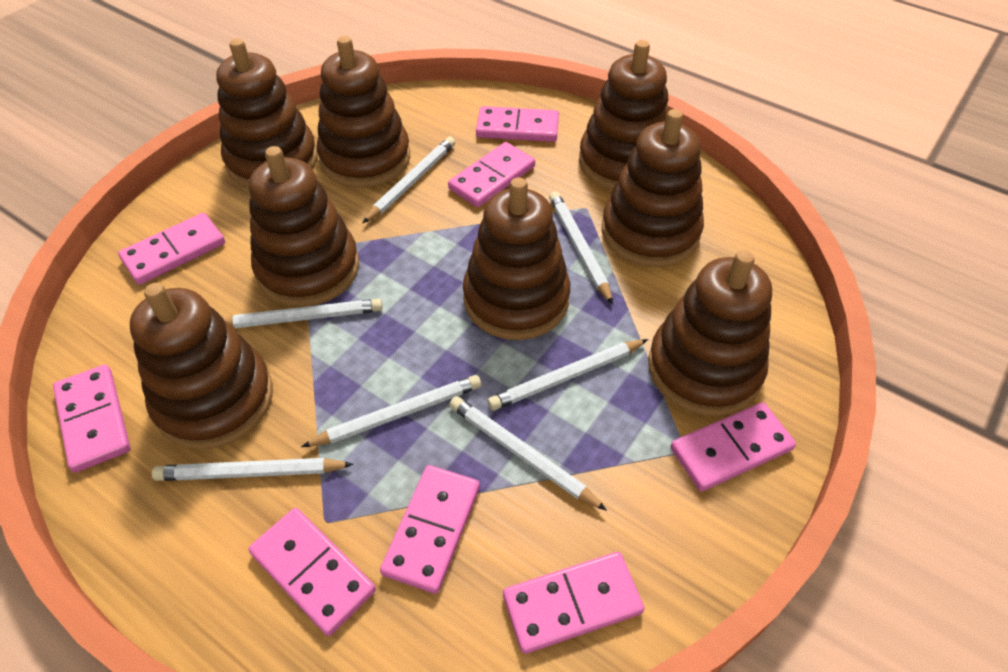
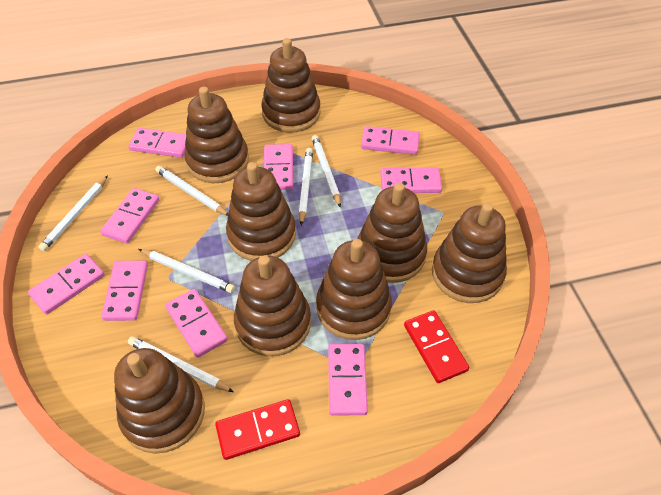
pink domino: 8 -> 9
red domino: 0 -> 2
white pencil: 7 -> 6

